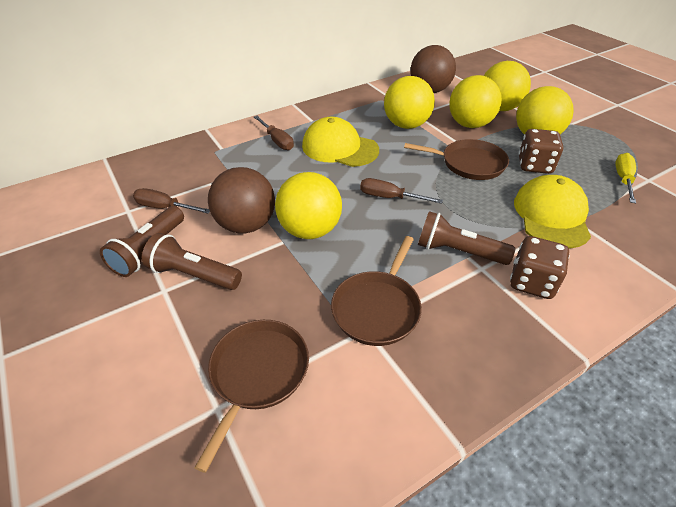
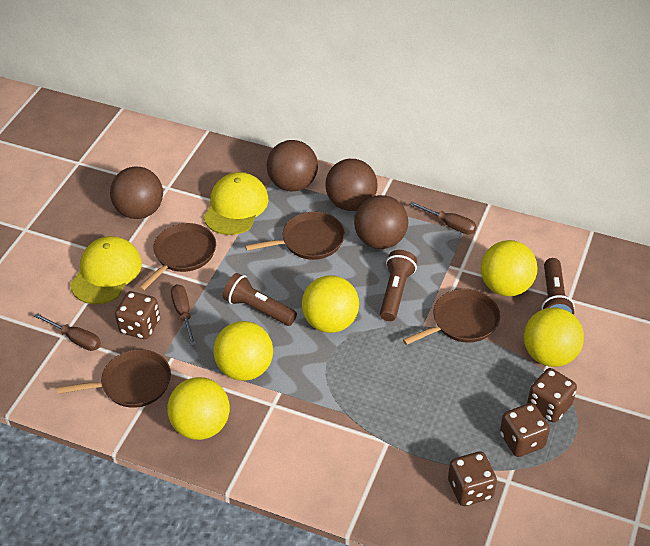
brown ball: 2 -> 4
brown dice: 2 -> 4
brown pan: 3 -> 4
yellow screwdriver: 1 -> 0

